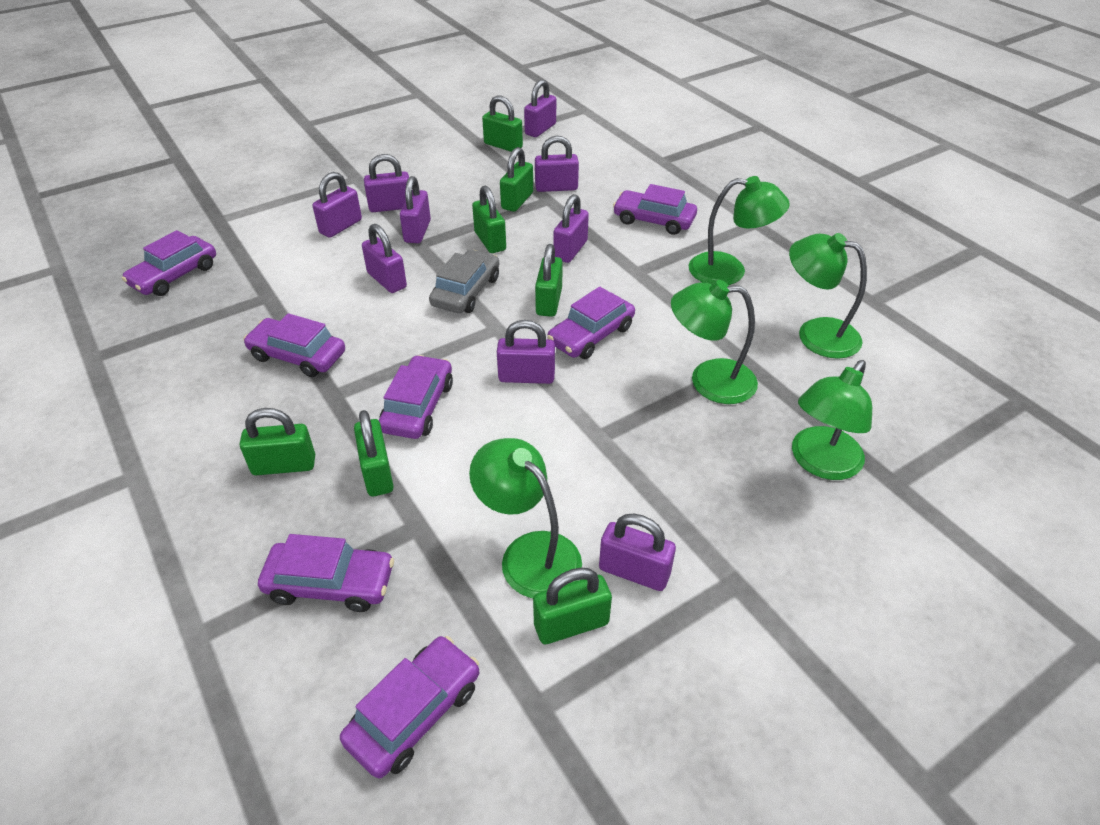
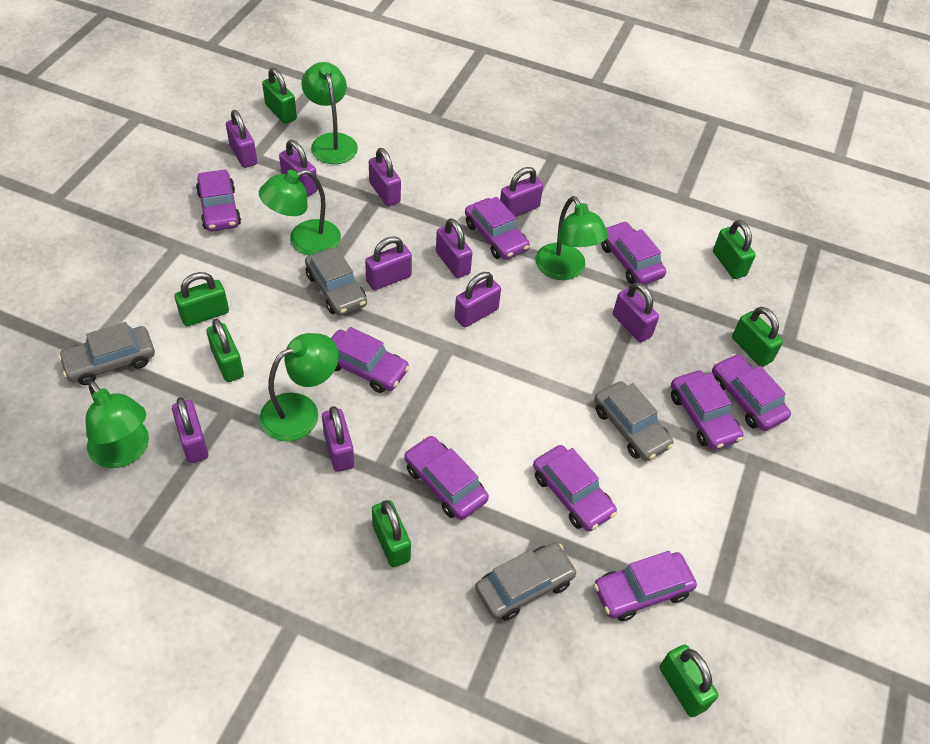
grey car: 1 -> 4
purple car: 7 -> 9
purple padlock: 9 -> 10

